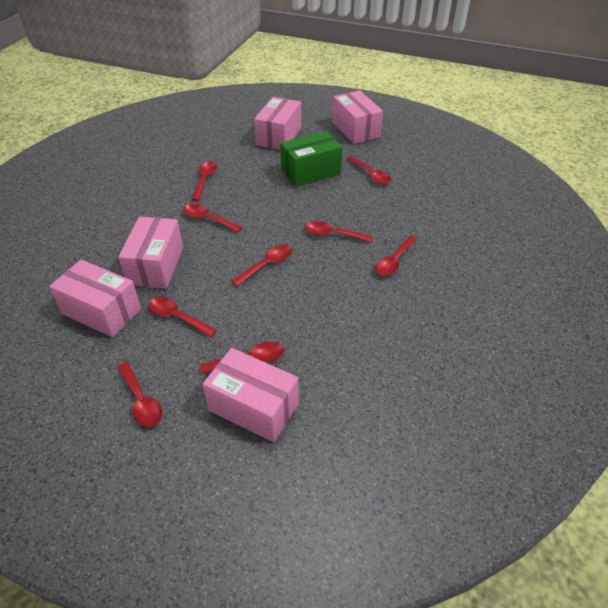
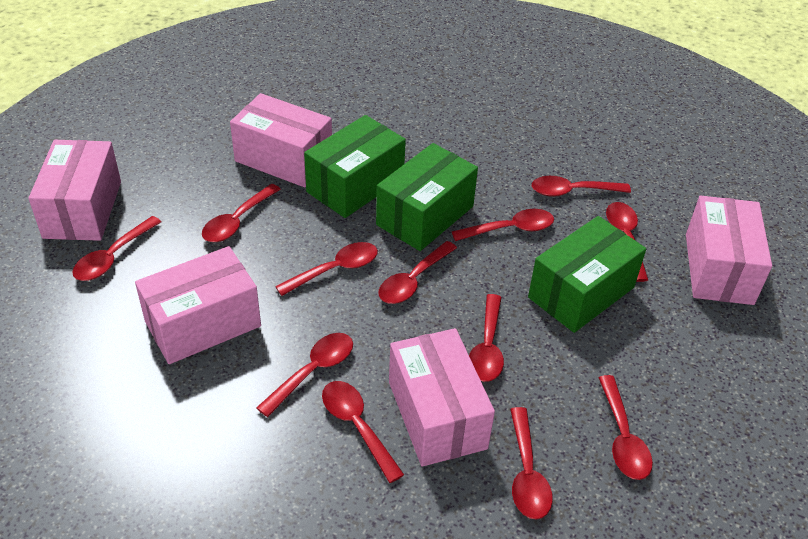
green box: 1 -> 3
red spoon: 9 -> 12

